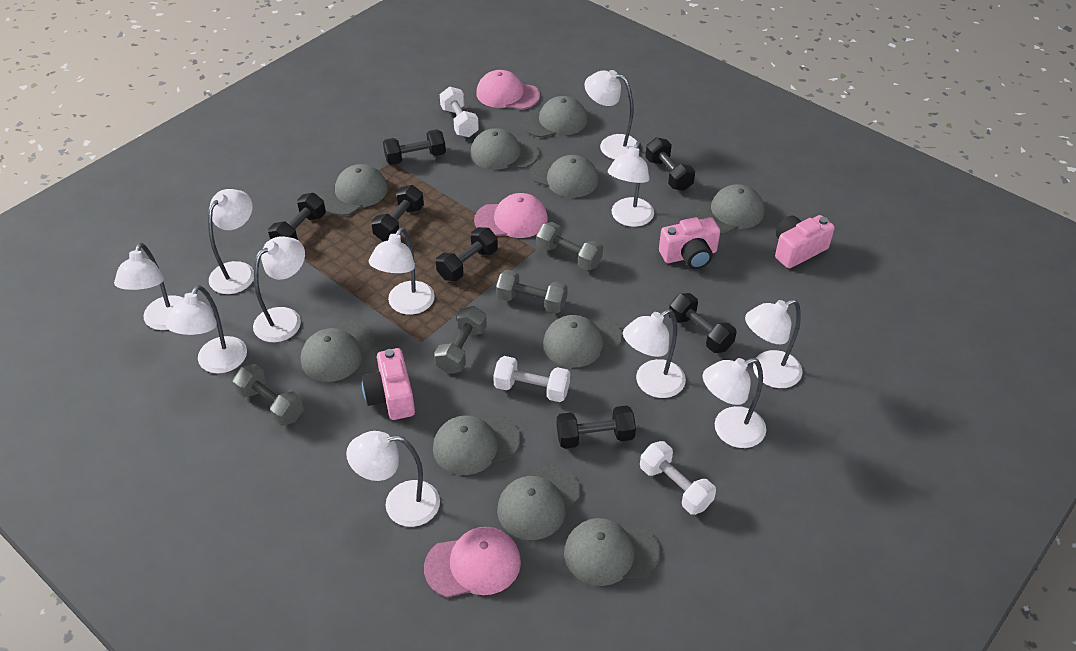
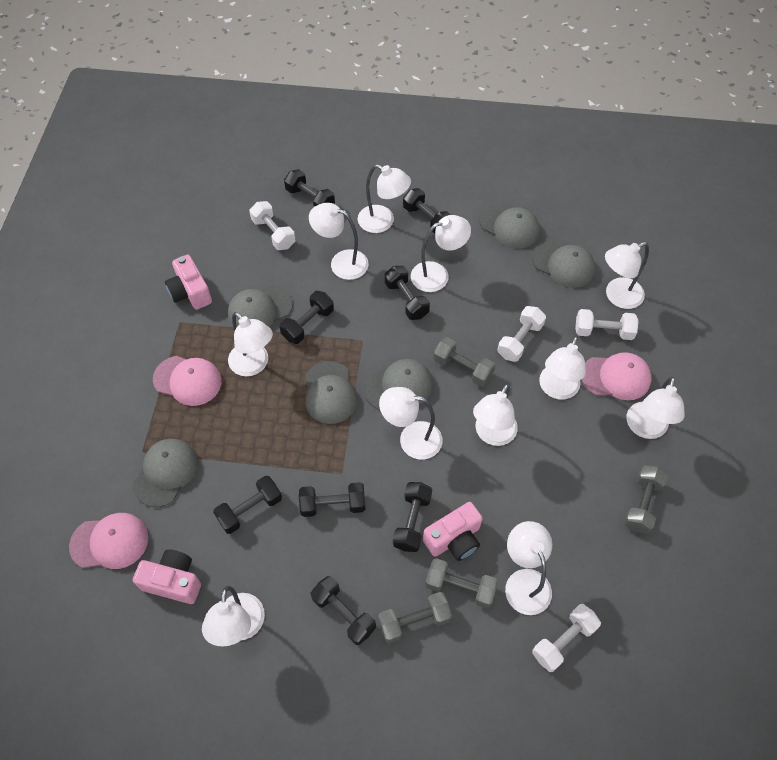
black dumbbell: 7 -> 8
grey cap: 10 -> 6
white dumbbell: 3 -> 4

